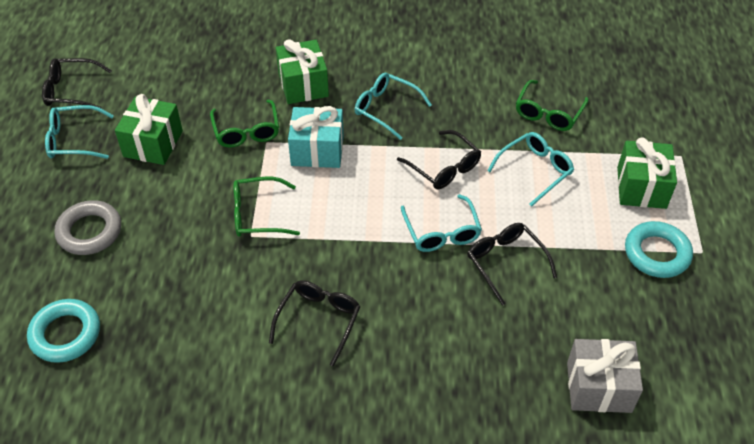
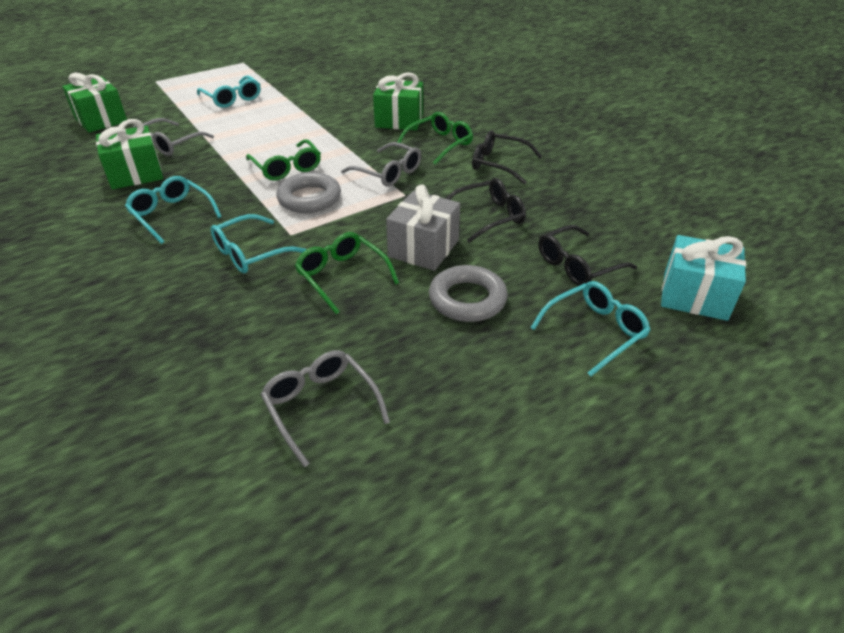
black glasses: 4 -> 3
grey glasses: 0 -> 3
grey ring: 1 -> 2
turquoise ring: 2 -> 0

